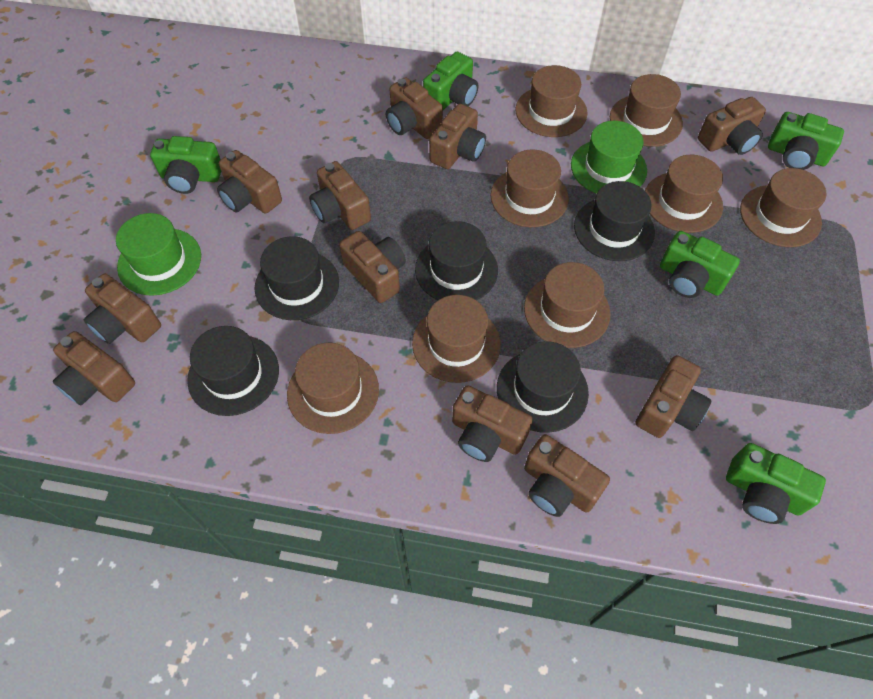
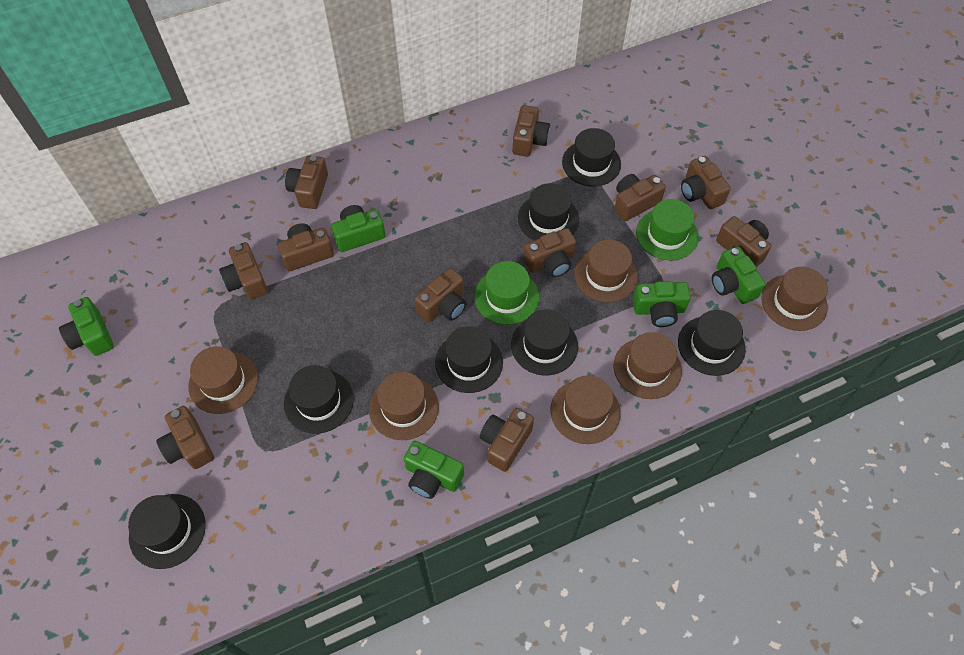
black hat: 5 -> 7
brown hat: 8 -> 6

